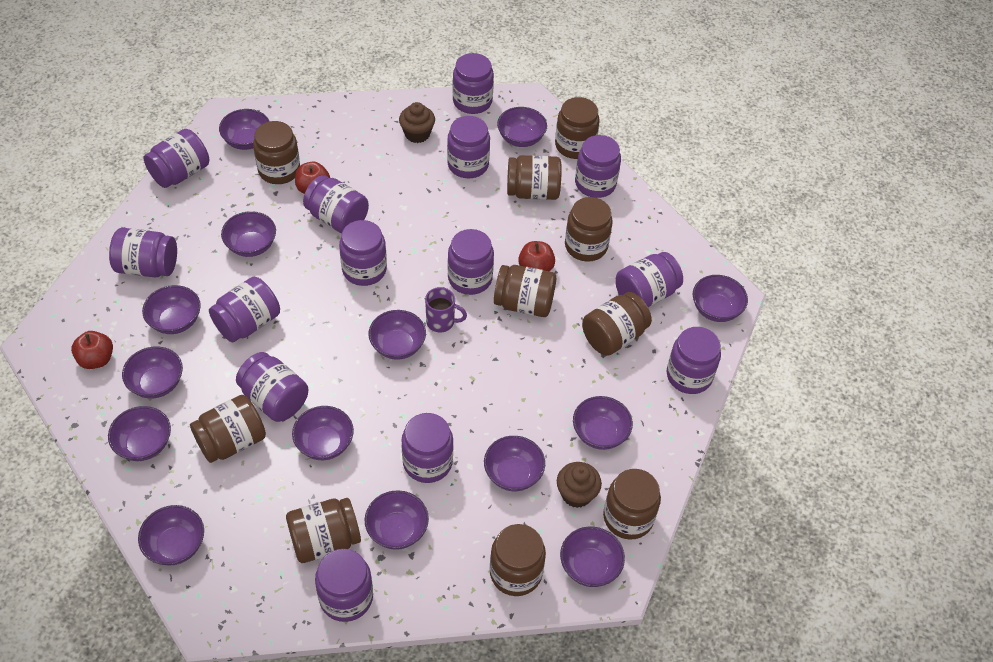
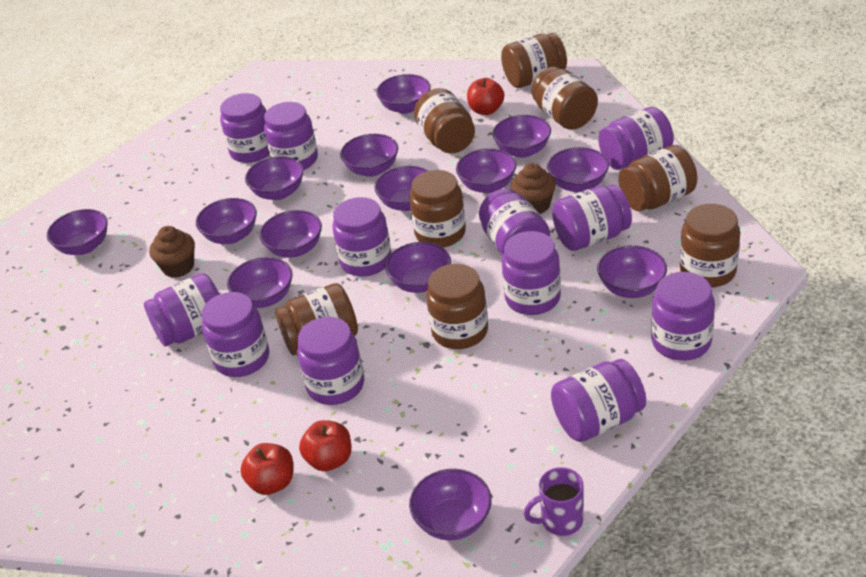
brown jar: 10 -> 8
purple jar: 14 -> 12

